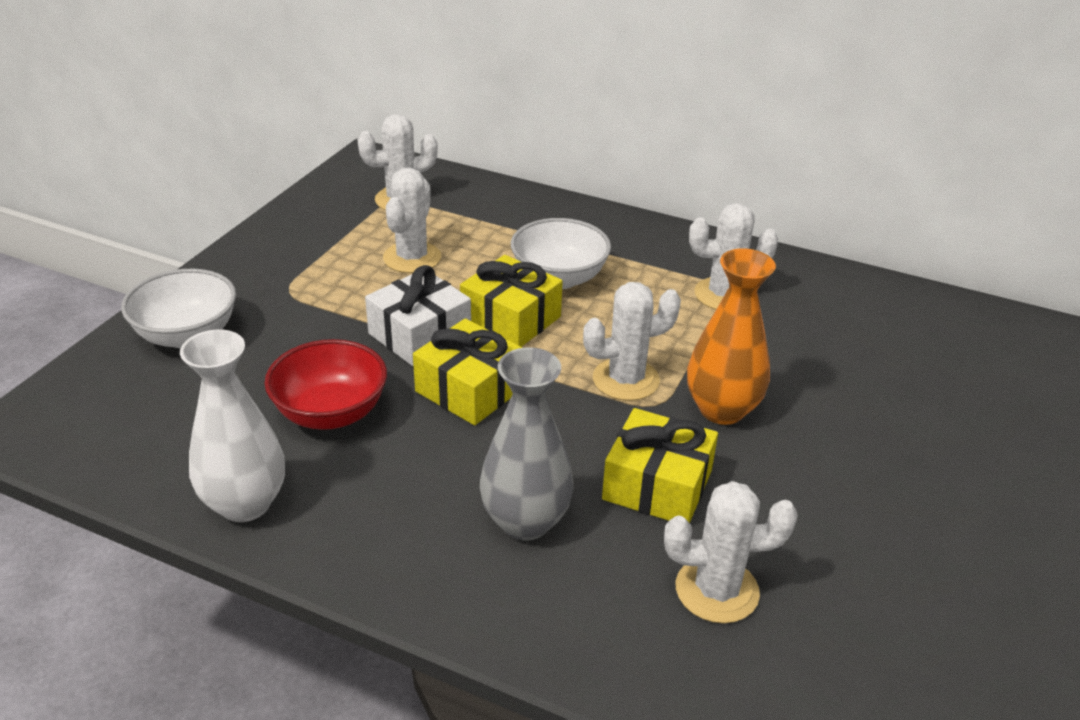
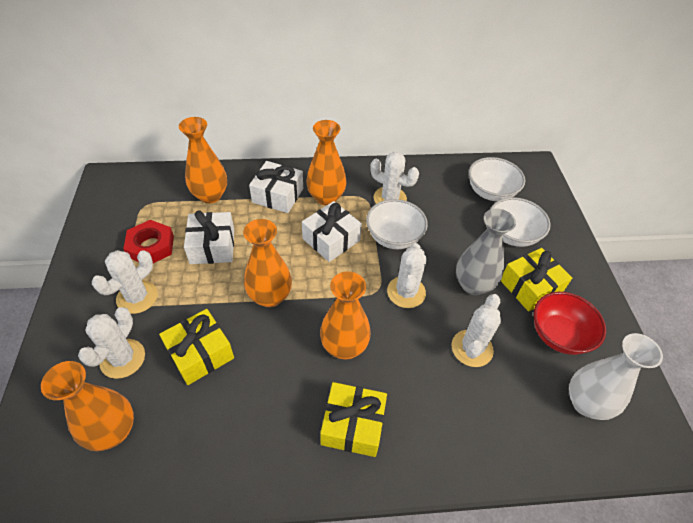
orange vase: 1 -> 5
red nut: 0 -> 1
white bowl: 2 -> 3
white gift: 1 -> 3

